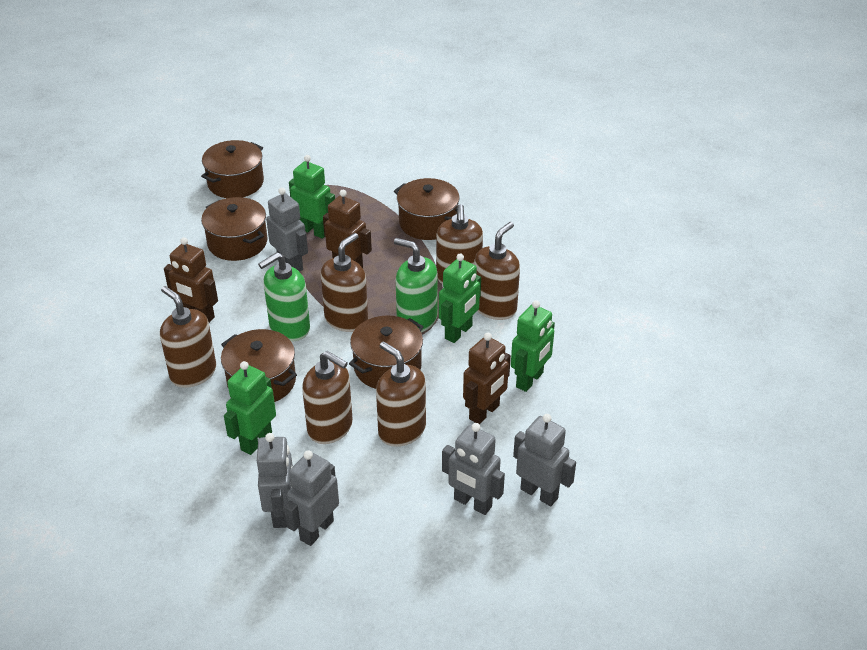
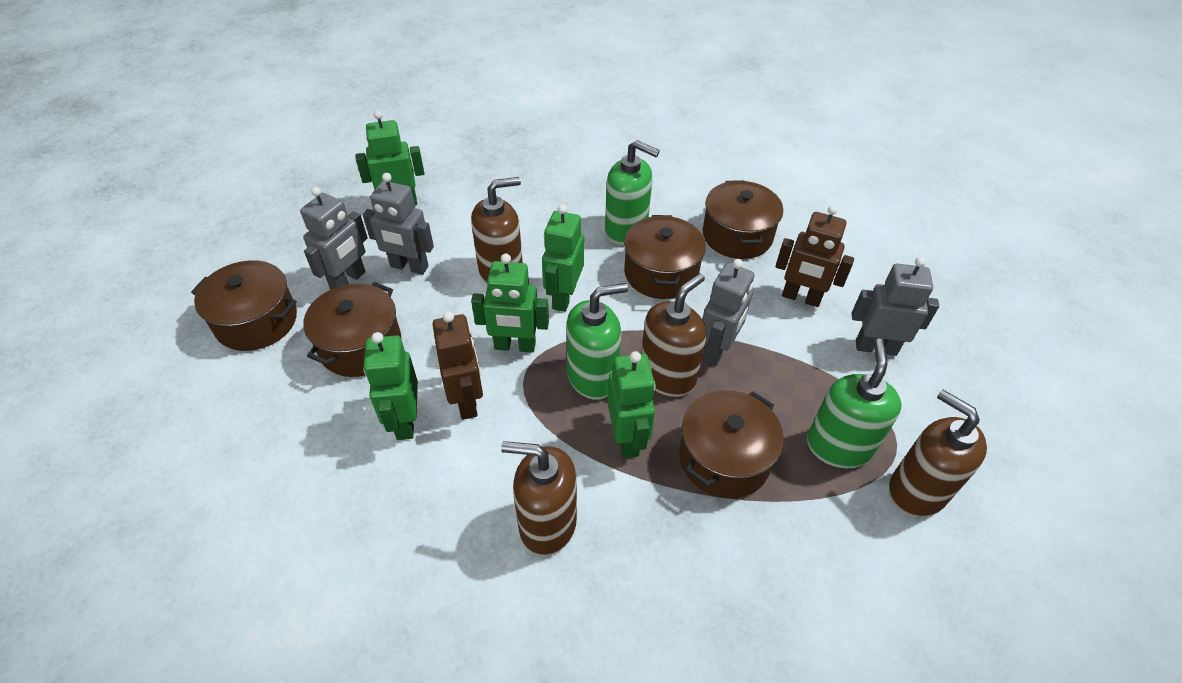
brown robot: 3 -> 2
brown soap dispenser: 6 -> 4
green robot: 4 -> 5
green soap dispenser: 2 -> 3
grey robot: 5 -> 4

